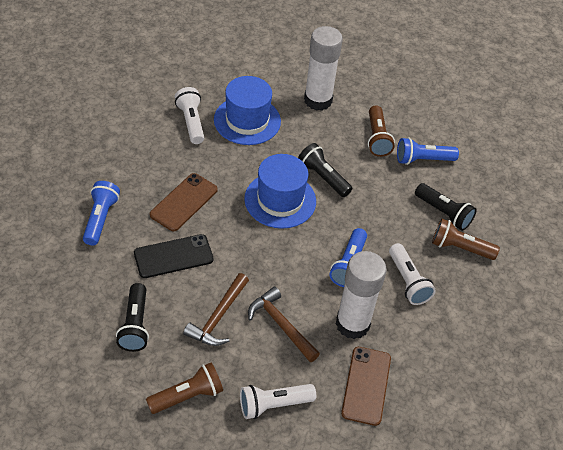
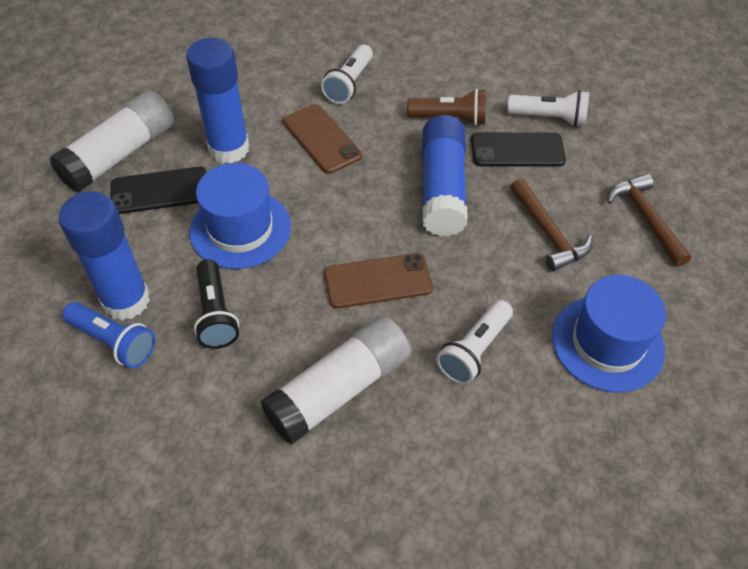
black flashlight: 3 -> 1
black phone: 1 -> 2
blue flashlight: 3 -> 1
blue glue stick: 0 -> 3
brown flashlight: 3 -> 1

